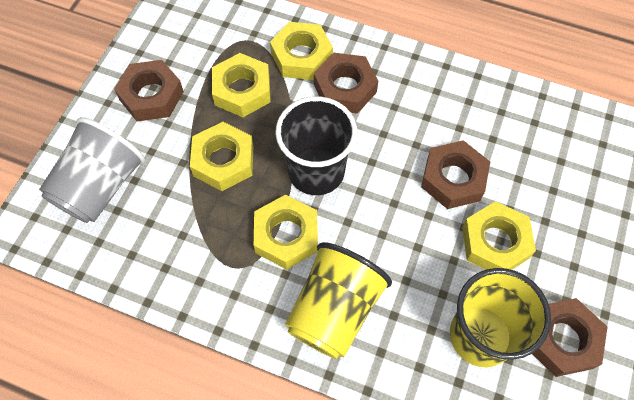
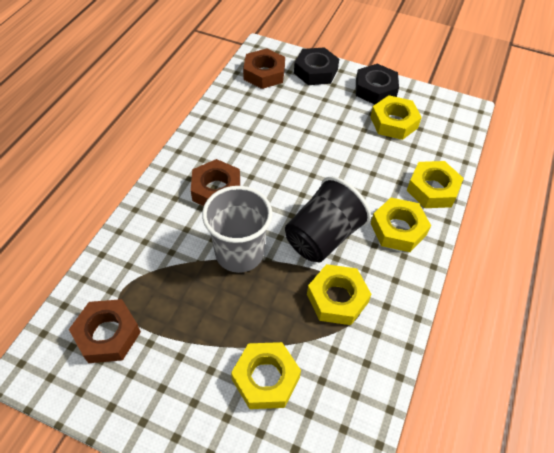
black nut: 0 -> 2
brown nut: 4 -> 3
yellow cup: 2 -> 0

